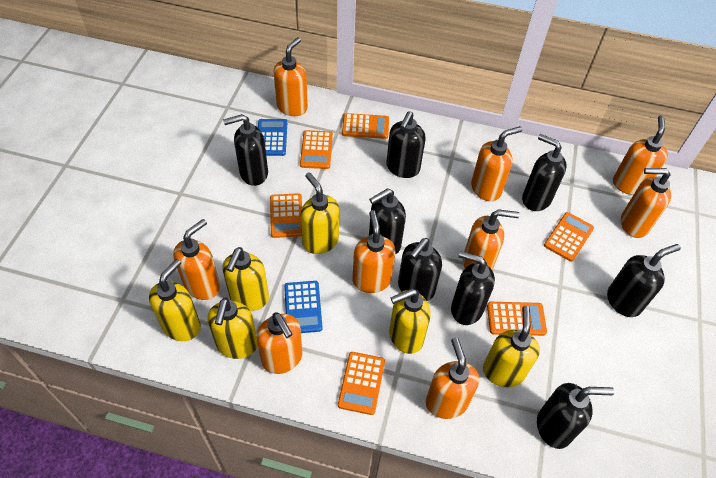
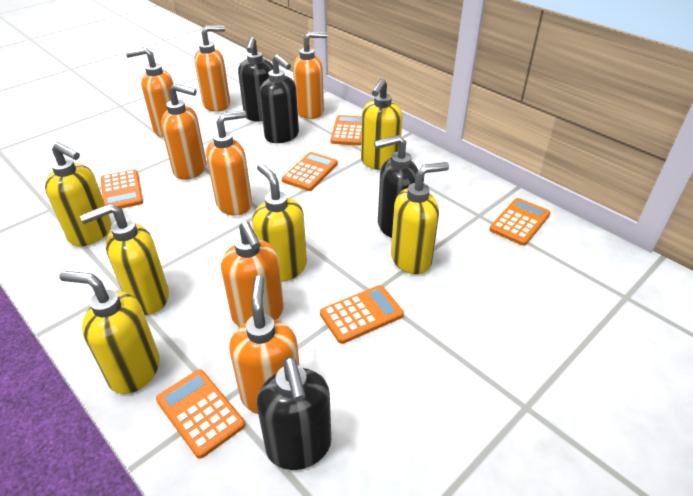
black soap dispenser: 8 -> 4
blue calculator: 2 -> 0
orange soap dispenser: 9 -> 7

